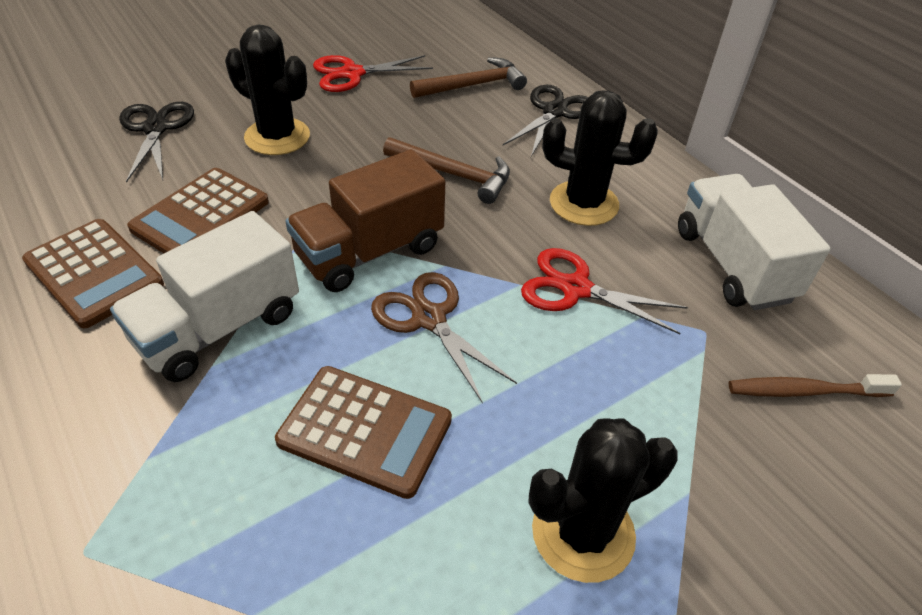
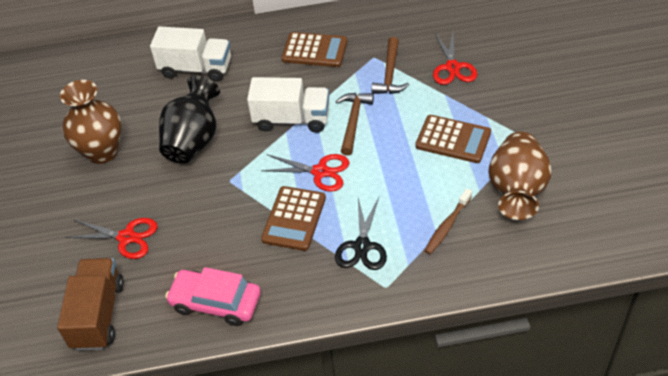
black cactus: 3 -> 0
black scissors: 2 -> 1
black vase: 0 -> 1
brown scissors: 1 -> 0
brown vase: 0 -> 2
pink car: 0 -> 1
red scissors: 2 -> 3

